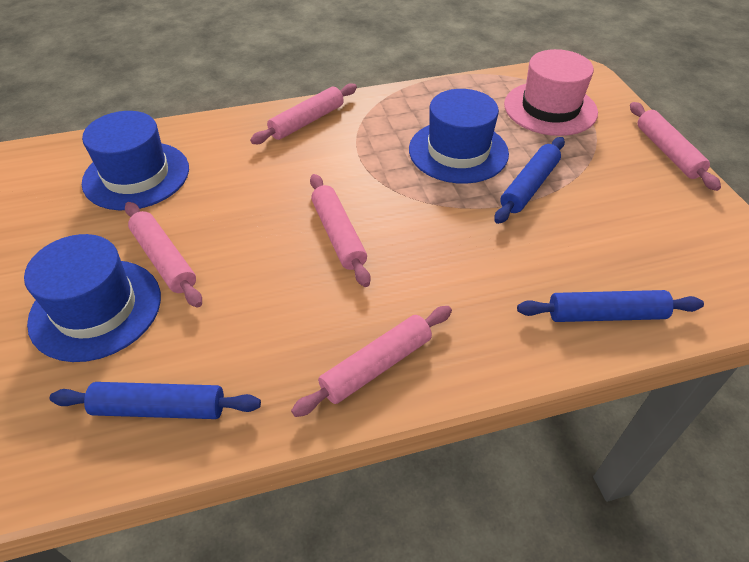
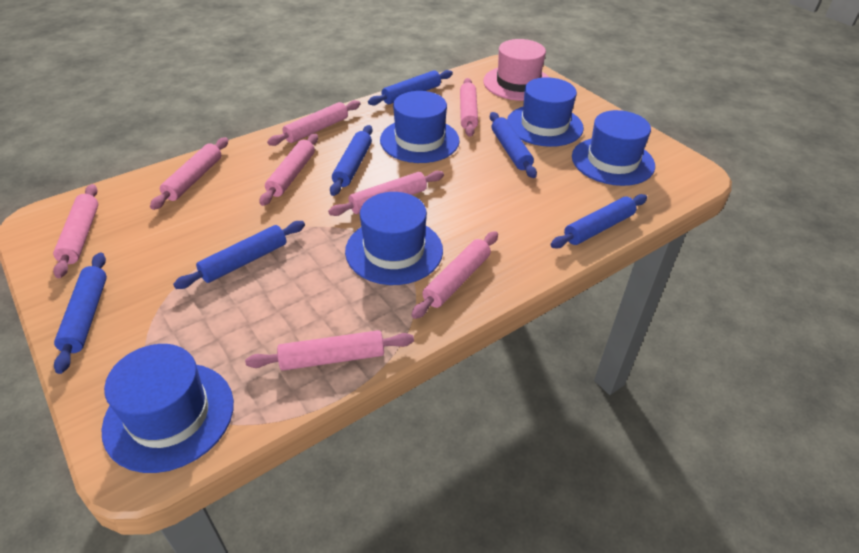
blue hat: 3 -> 5
blue rolling pin: 3 -> 6
pink rolling pin: 5 -> 8

